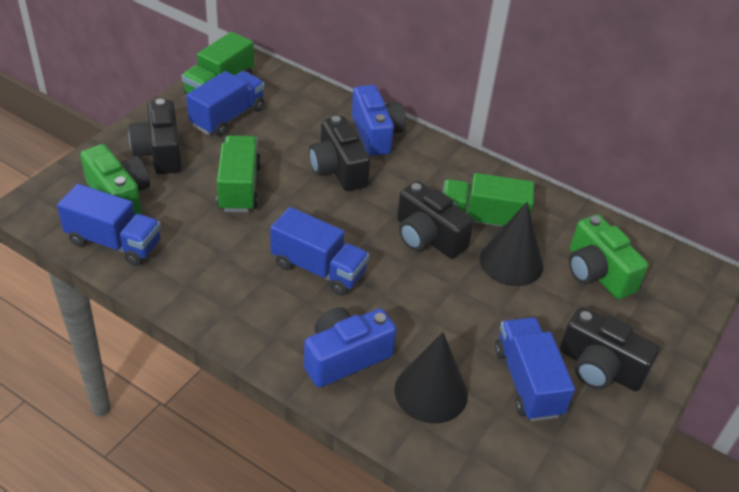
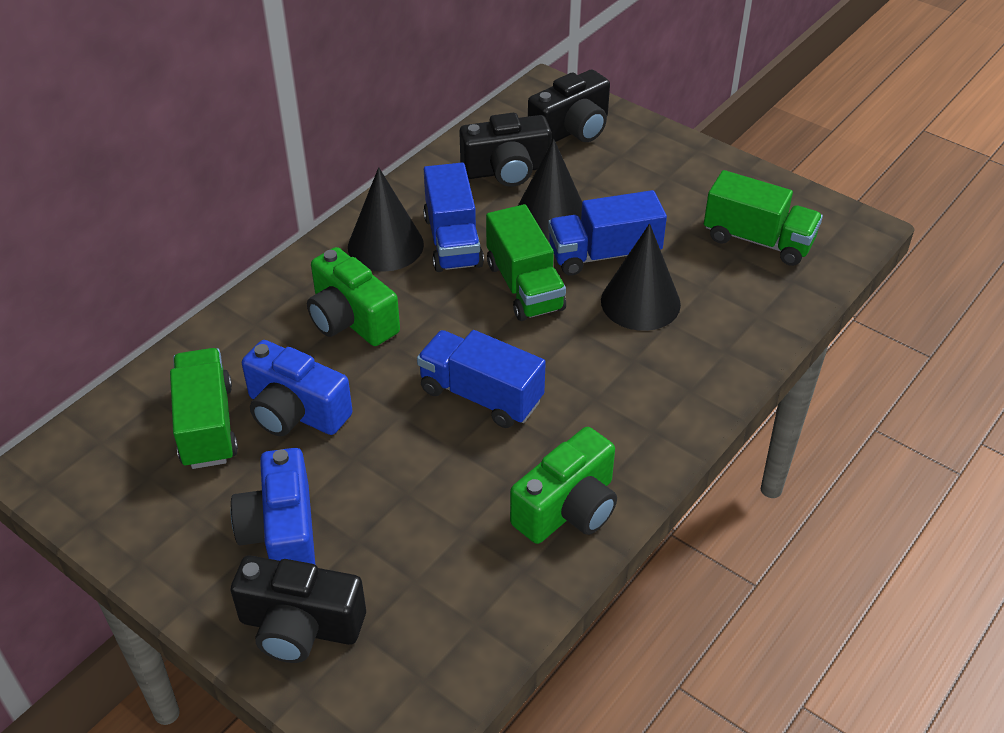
black camera: 4 -> 3
black cone: 2 -> 3
blue truck: 4 -> 3

